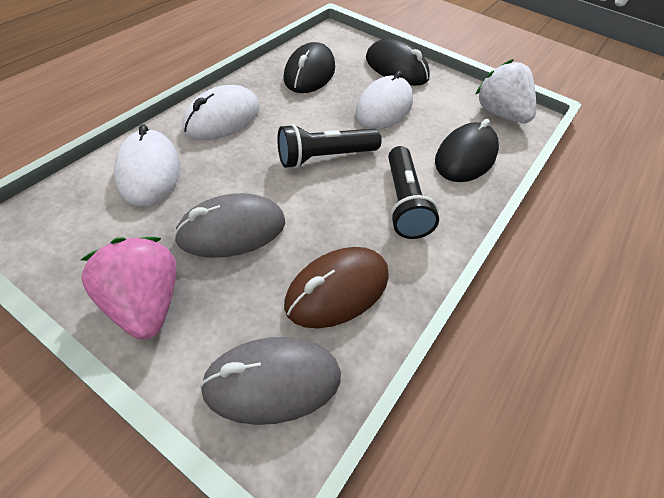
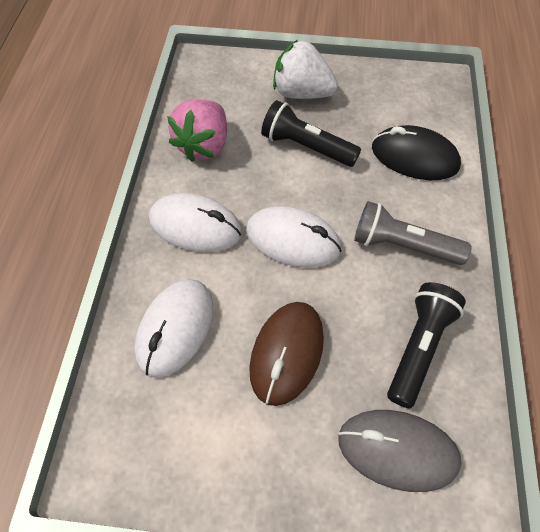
black mouse: 3 -> 1
grey flashlight: 0 -> 1
grey mouse: 2 -> 1

